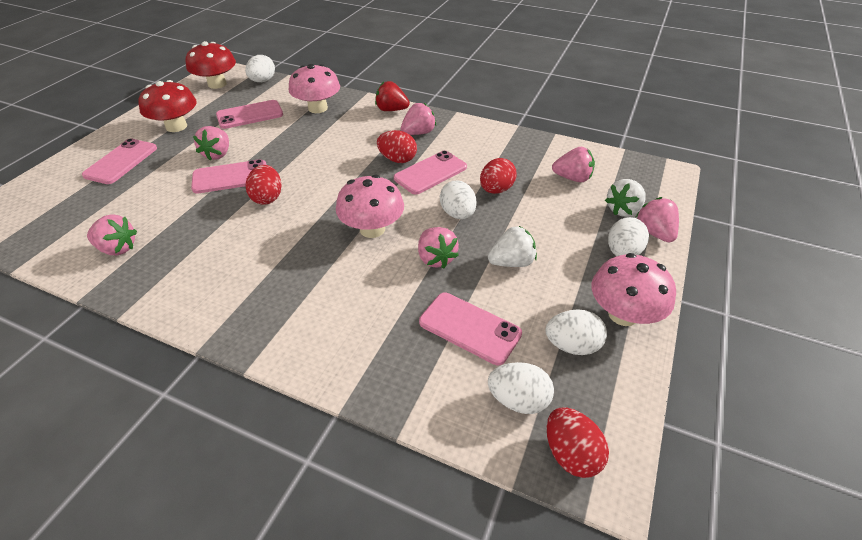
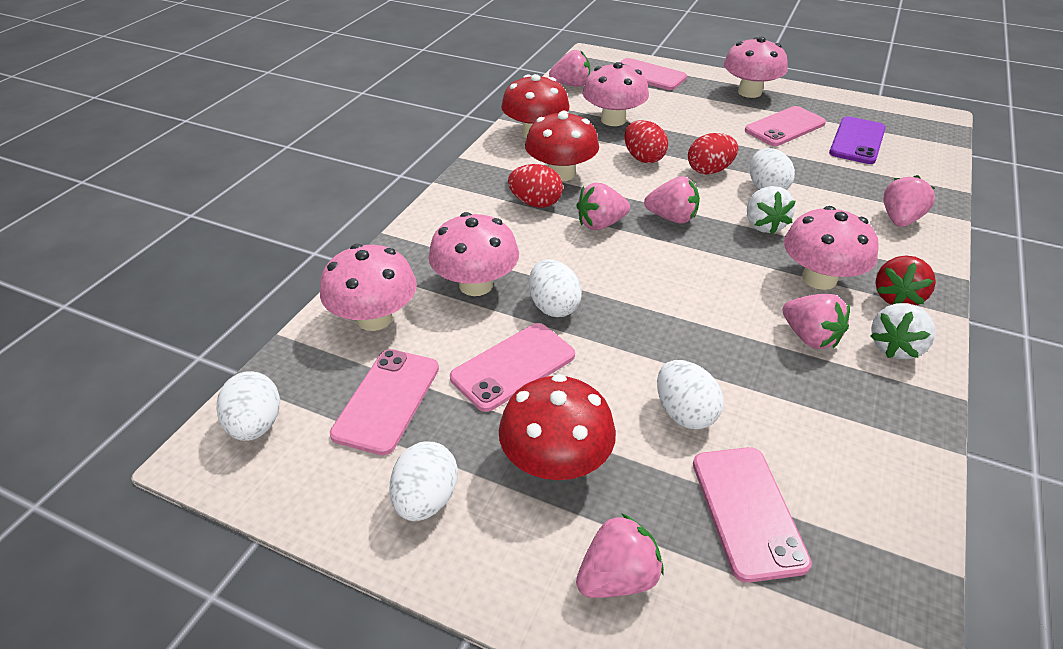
pink mushroom: 3 -> 5
purple phone: 0 -> 1
red egg: 4 -> 3
red mushroom: 2 -> 3

